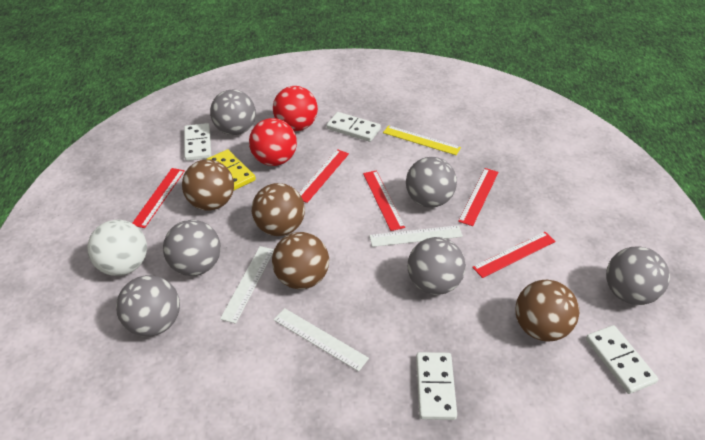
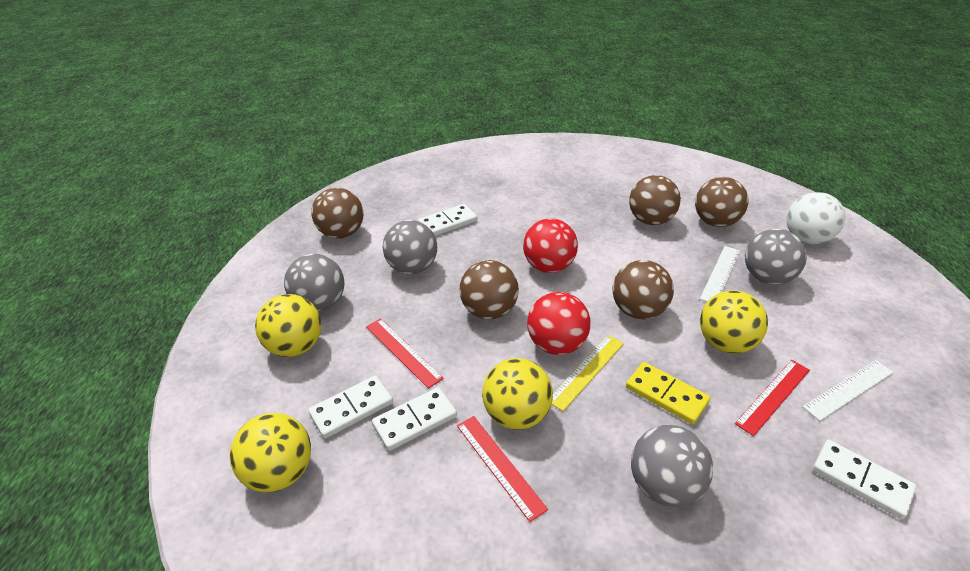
brown ball: 4 -> 5
grey ball: 6 -> 4
red ruler: 5 -> 3
white ruler: 3 -> 2
yellow ball: 0 -> 4

